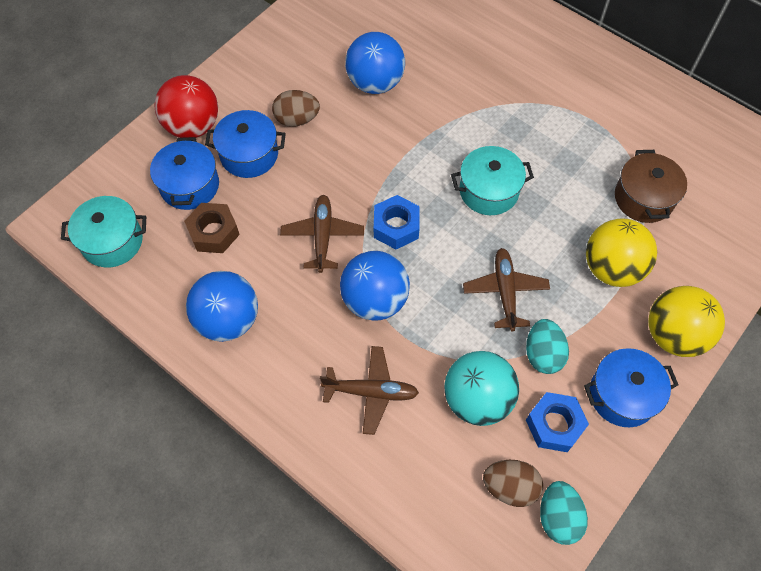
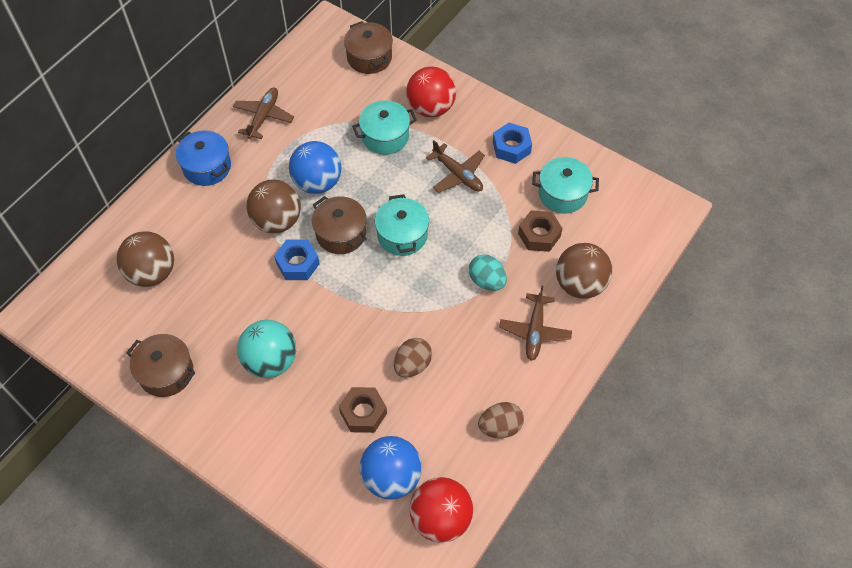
blue ball: 3 -> 2
blue pot: 3 -> 1
brown ball: 0 -> 3
brown nut: 1 -> 2
brown pot: 1 -> 3
red ball: 1 -> 2
turquoise egg: 2 -> 1
turquoise pot: 2 -> 3
yellow ball: 2 -> 0

